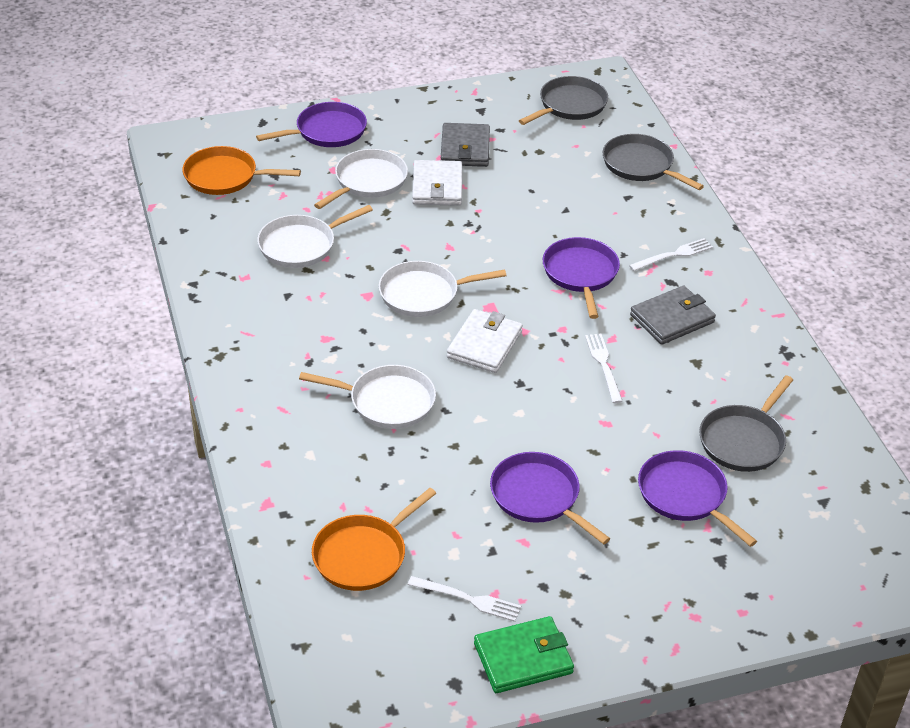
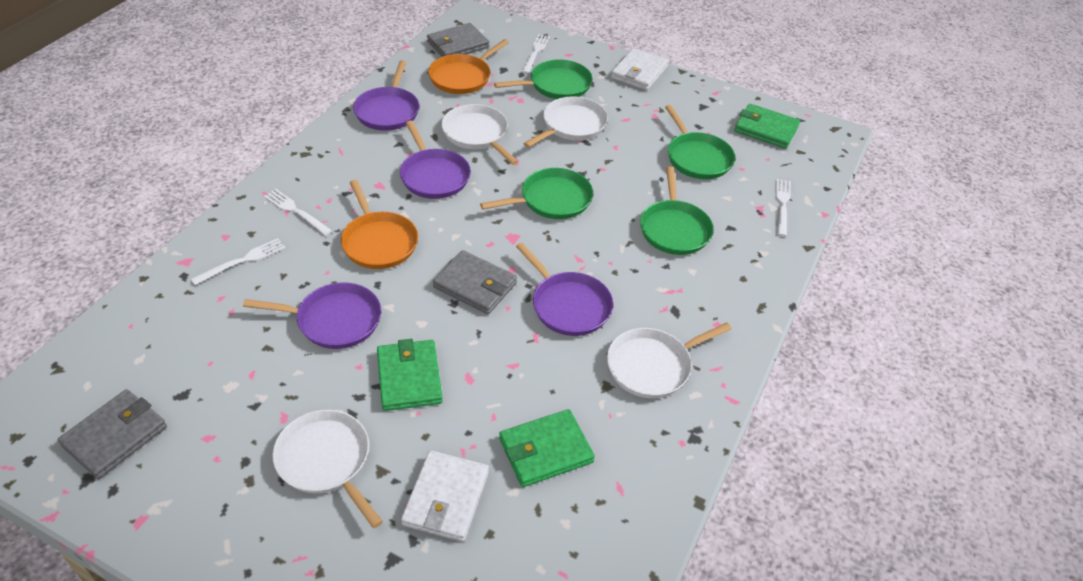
green pan: 0 -> 4
green wallet: 1 -> 3
grey pan: 3 -> 0
grey wallet: 2 -> 3
white fork: 3 -> 4

